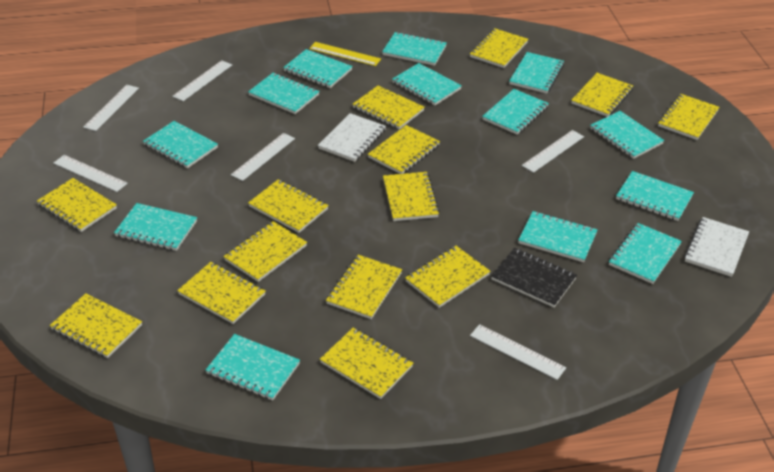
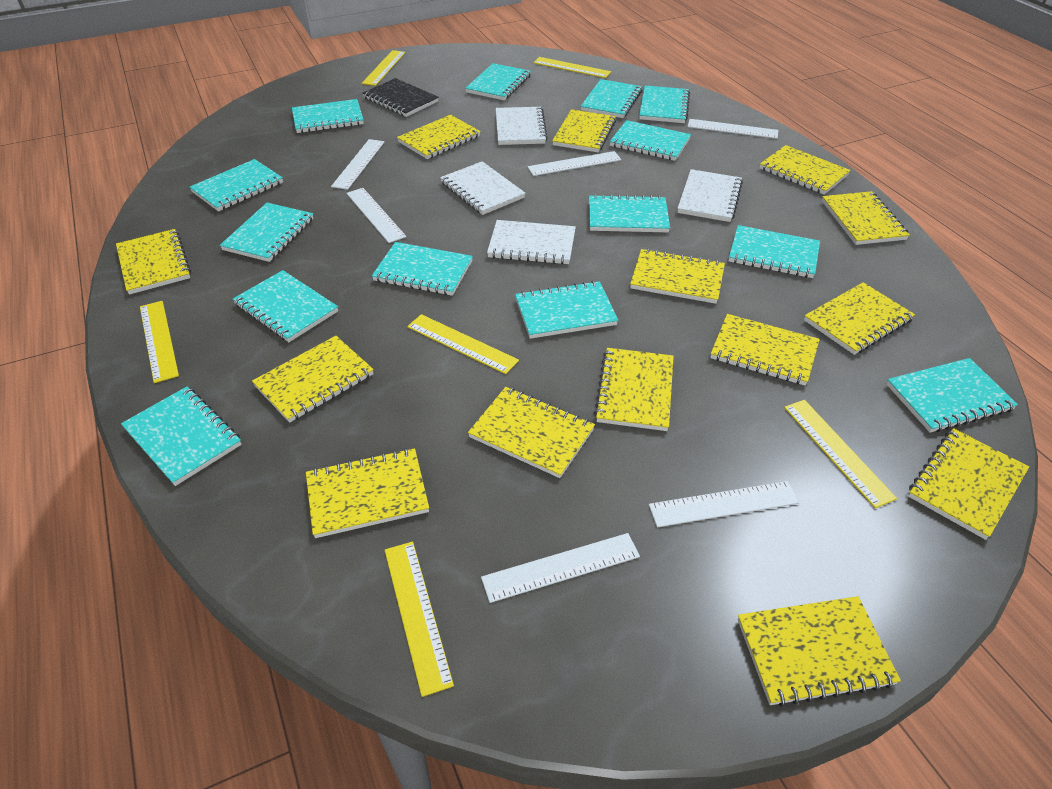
turquoise notebook: 13 -> 14
white notebook: 2 -> 4
yellow ruler: 1 -> 6

